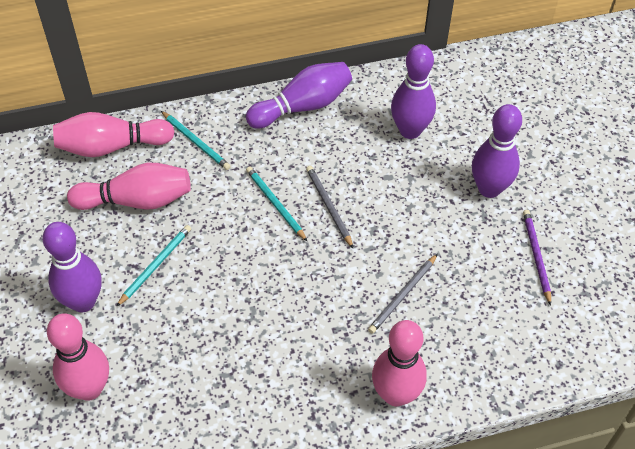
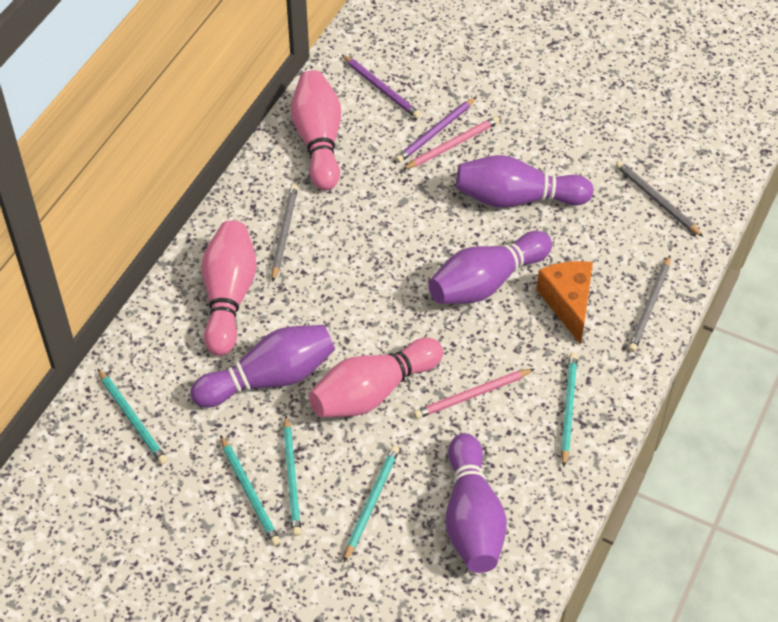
grey pencil: 2 -> 3
orange cheese: 0 -> 1
pink bowling pin: 4 -> 3
pink pencil: 0 -> 2
purple pencil: 1 -> 2
turquoise pencil: 3 -> 5

